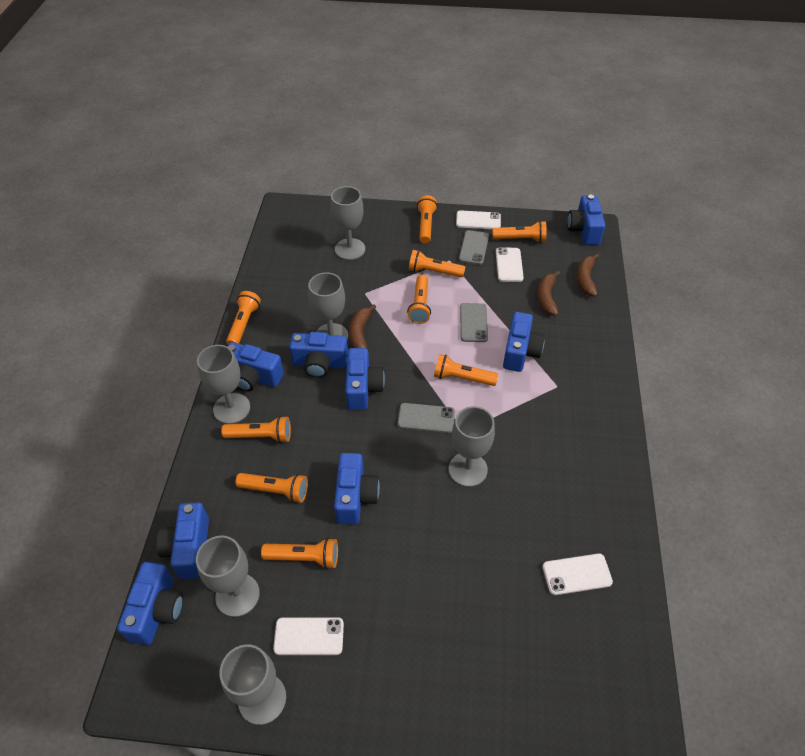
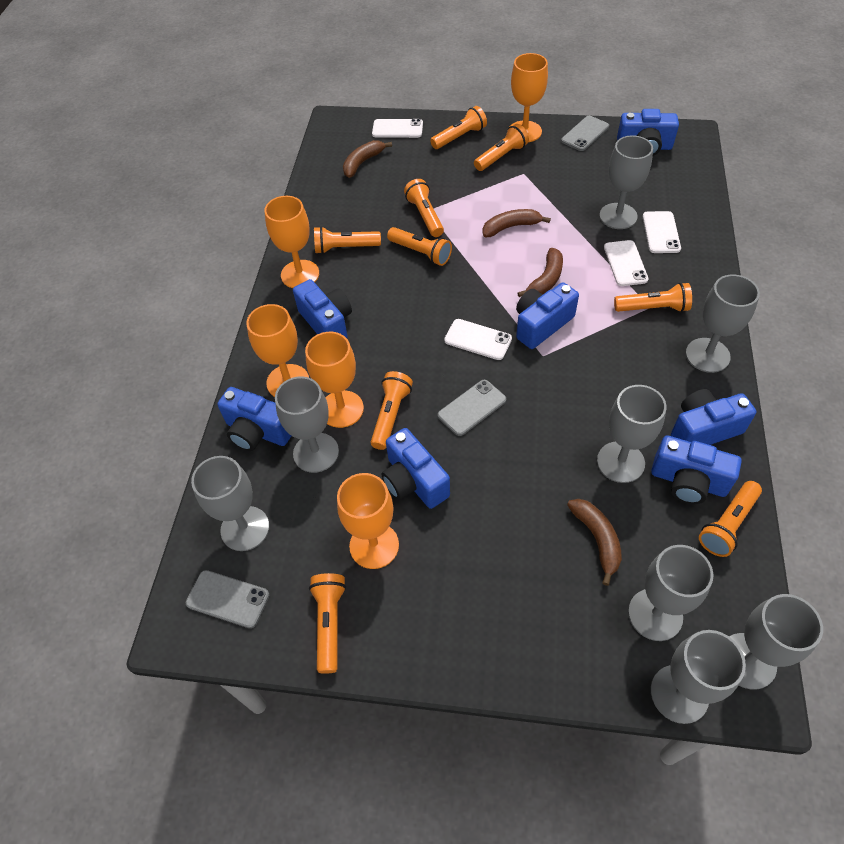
blue camera: 8 -> 7
brown banana: 3 -> 4
grey goblet: 6 -> 8
orange goblet: 0 -> 5

